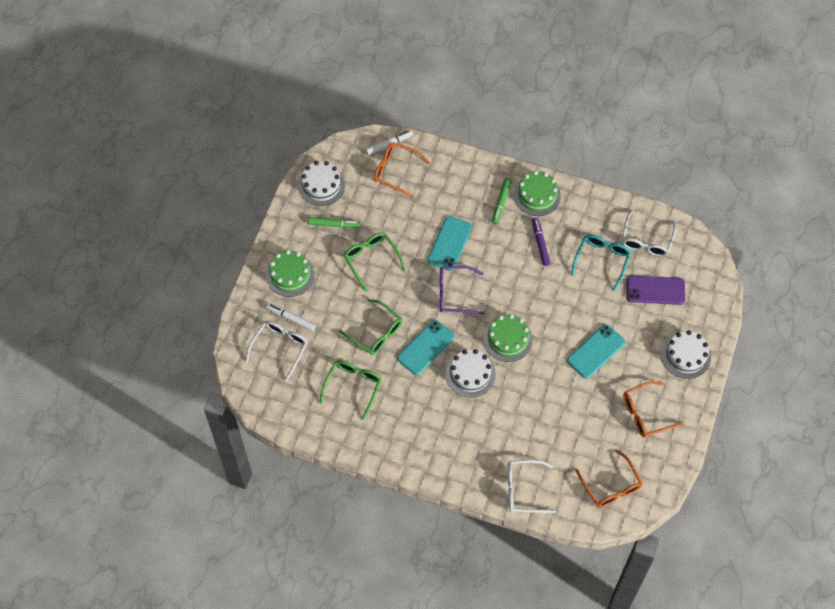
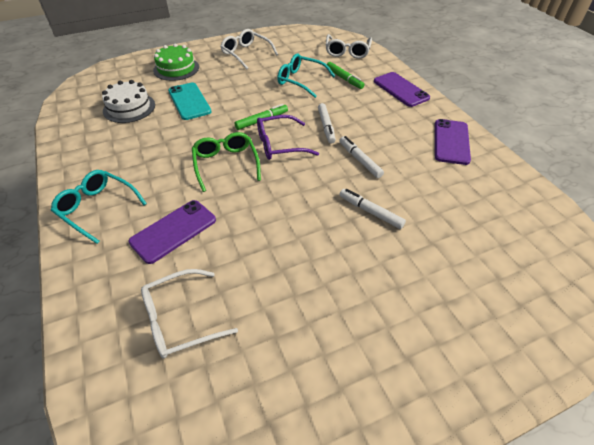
green cake: 3 -> 1
green glasses: 3 -> 1
orange glasses: 3 -> 0
purple marker: 1 -> 0
purple phone: 1 -> 3
turquoise glasses: 1 -> 2
turquoise phone: 3 -> 1
white cake: 3 -> 1
white marker: 2 -> 3

